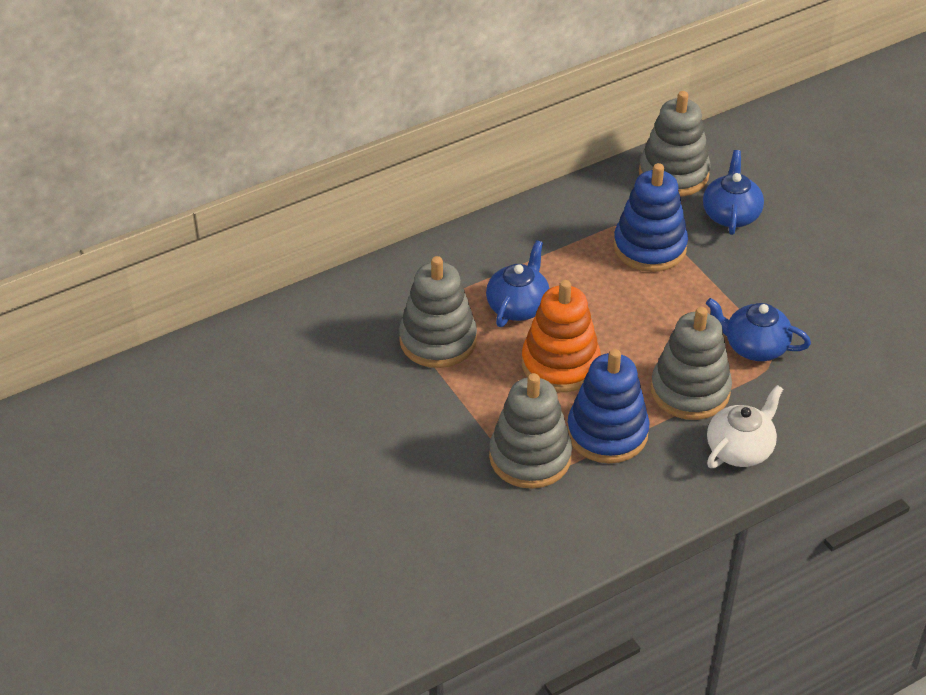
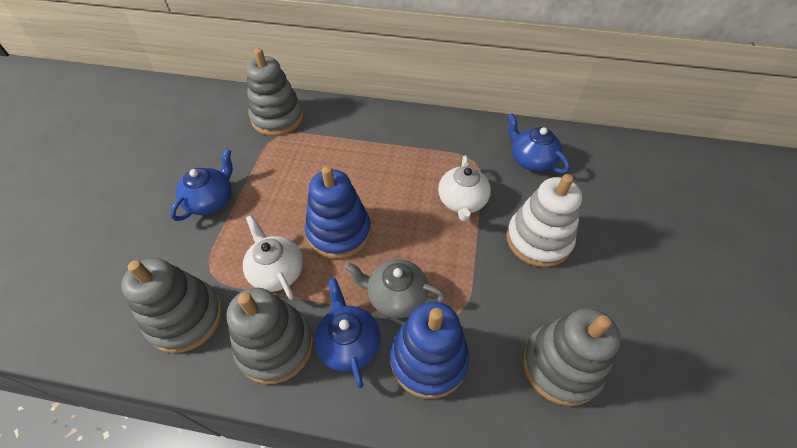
grey teapot: 0 -> 1
orange stacking toy: 1 -> 0
white stacking toy: 0 -> 1
white teapot: 1 -> 2

